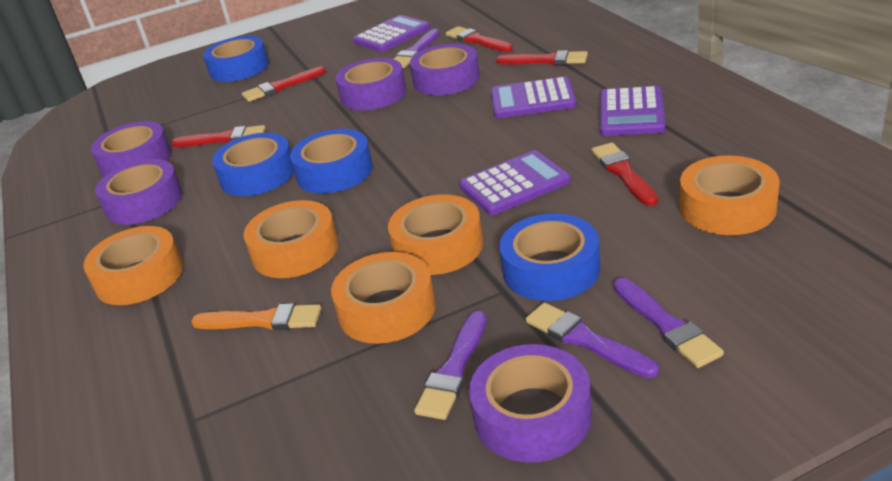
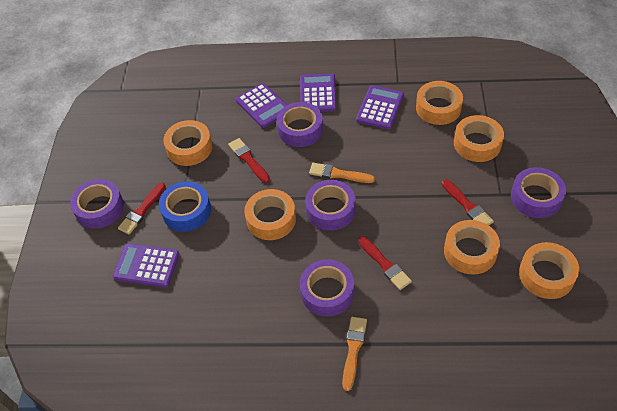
blue tape: 4 -> 1
orange brush: 1 -> 2
orange tape: 5 -> 6
purple brush: 4 -> 0
red brush: 5 -> 4

